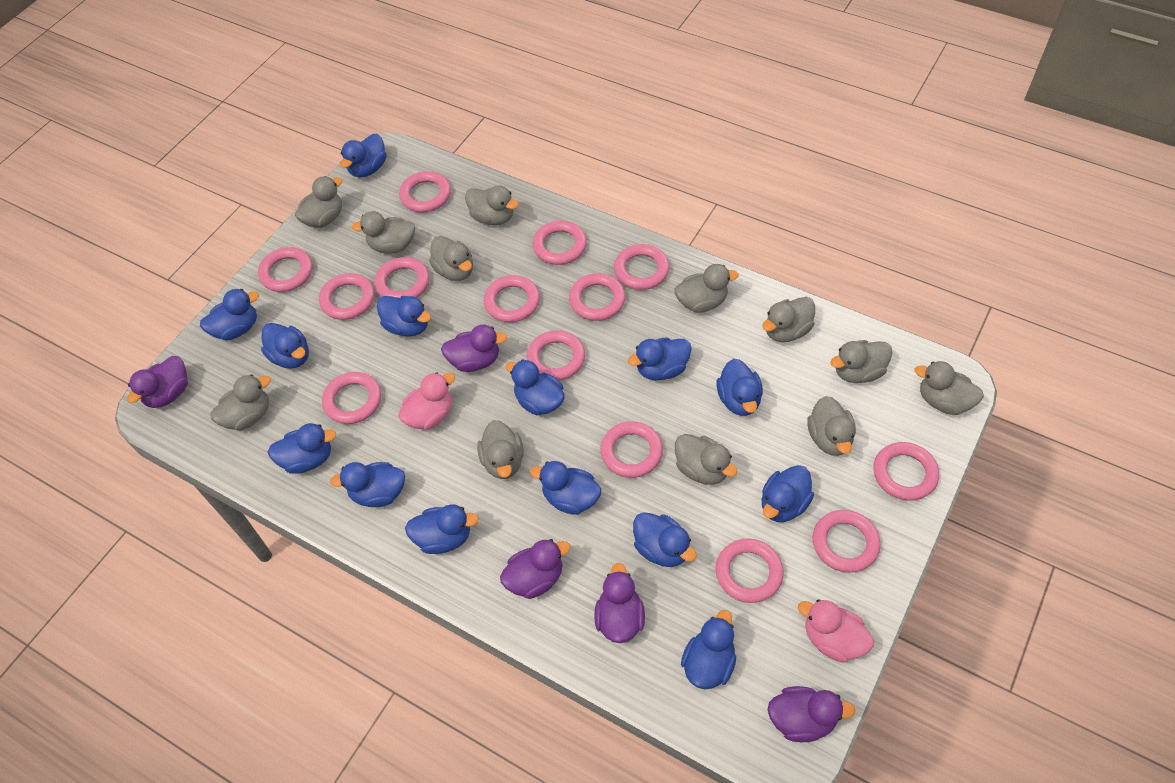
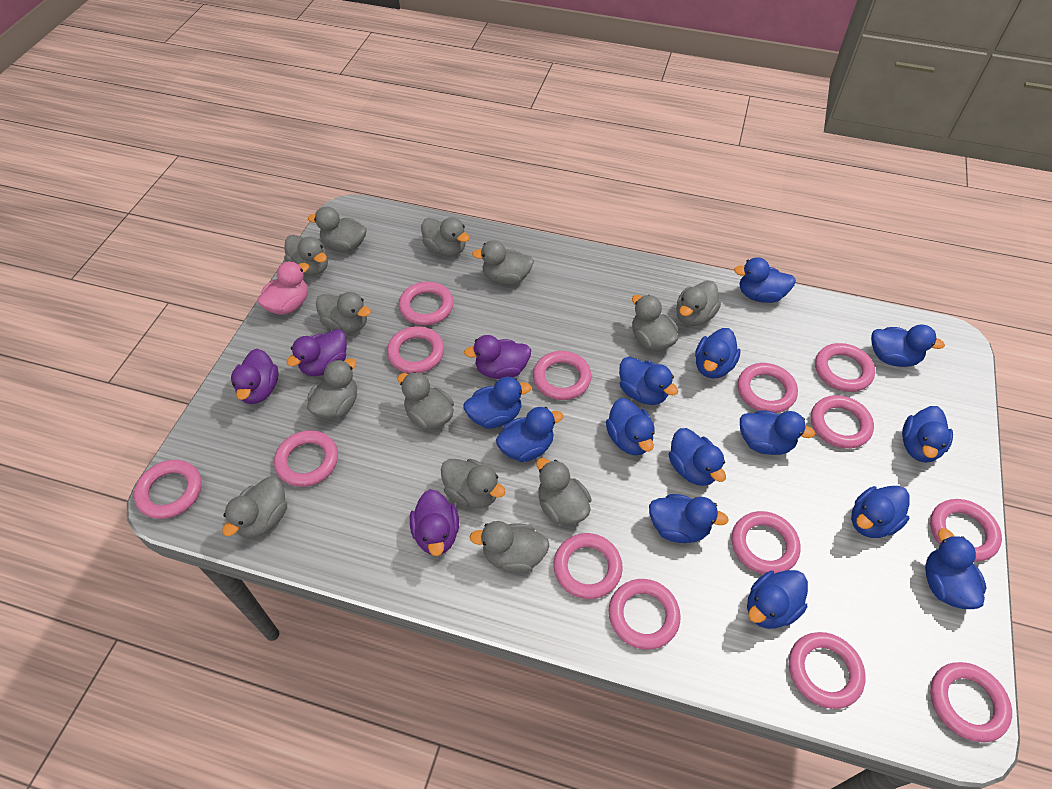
grey duck: 12 -> 13
pink duck: 2 -> 1
purple duck: 5 -> 4

